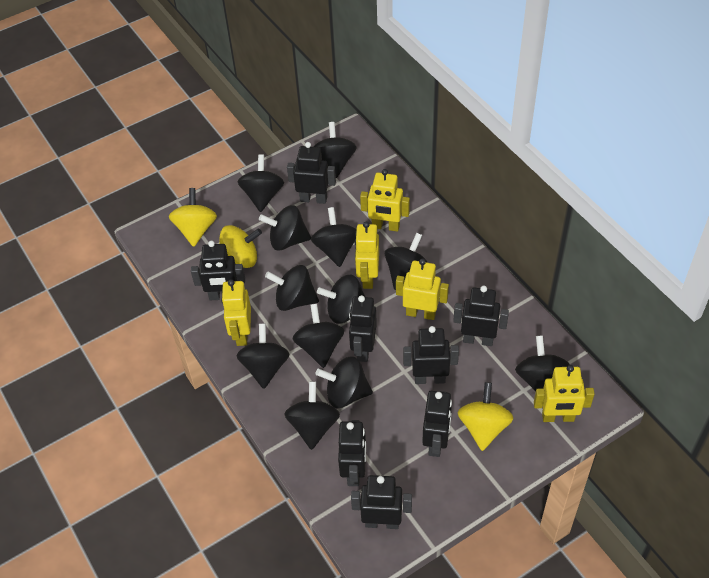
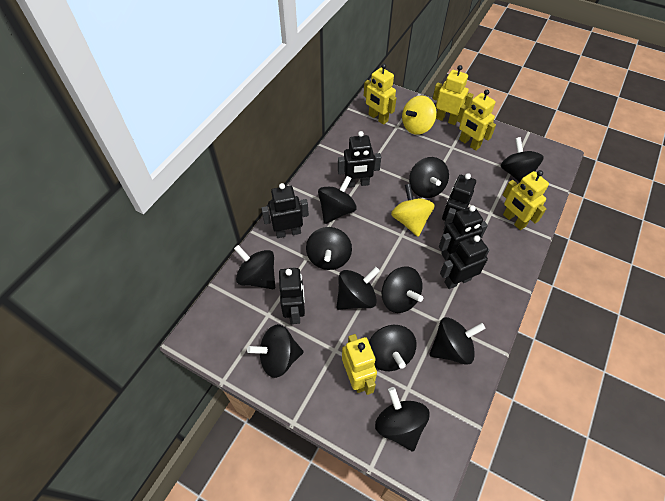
black robot: 8 -> 6
black spinning top: 12 -> 11
yellow spinning top: 3 -> 2

